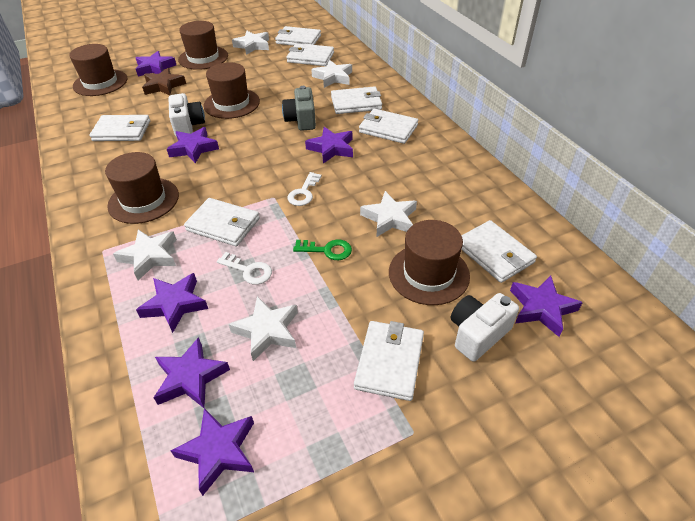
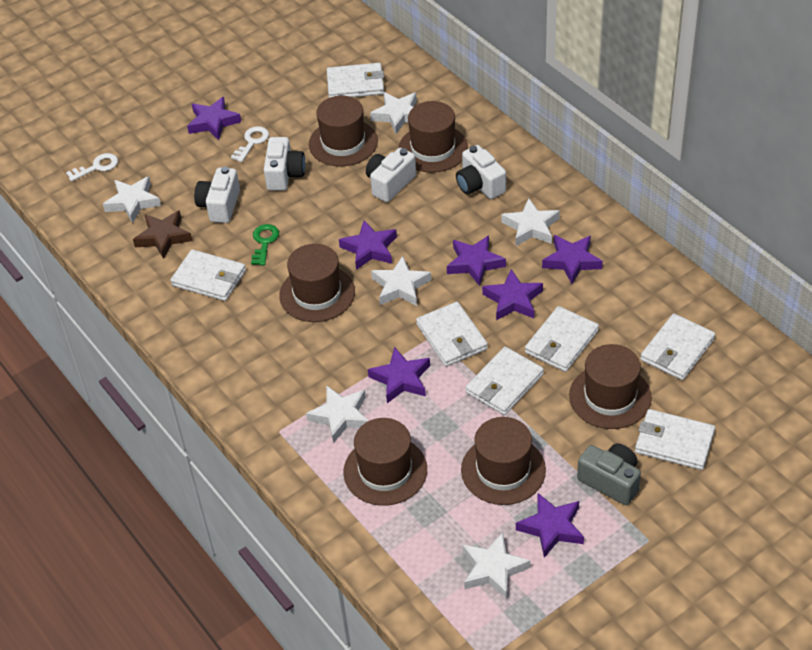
brown hat: 5 -> 6
white camera: 2 -> 4
white star: 5 -> 6
white wallet: 8 -> 7

